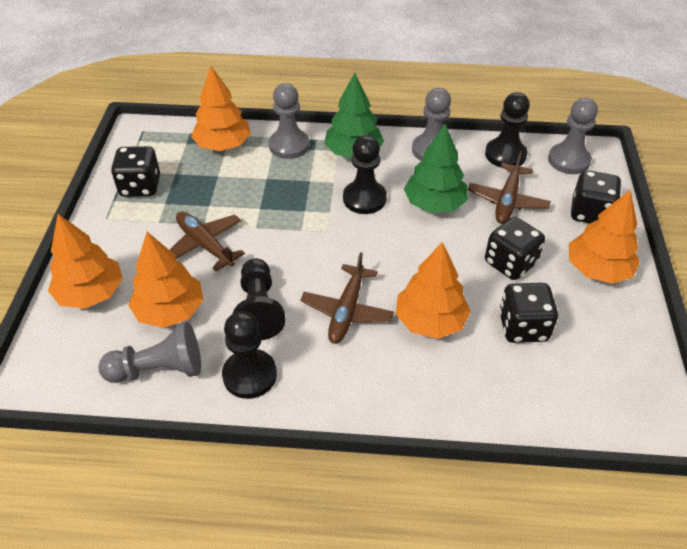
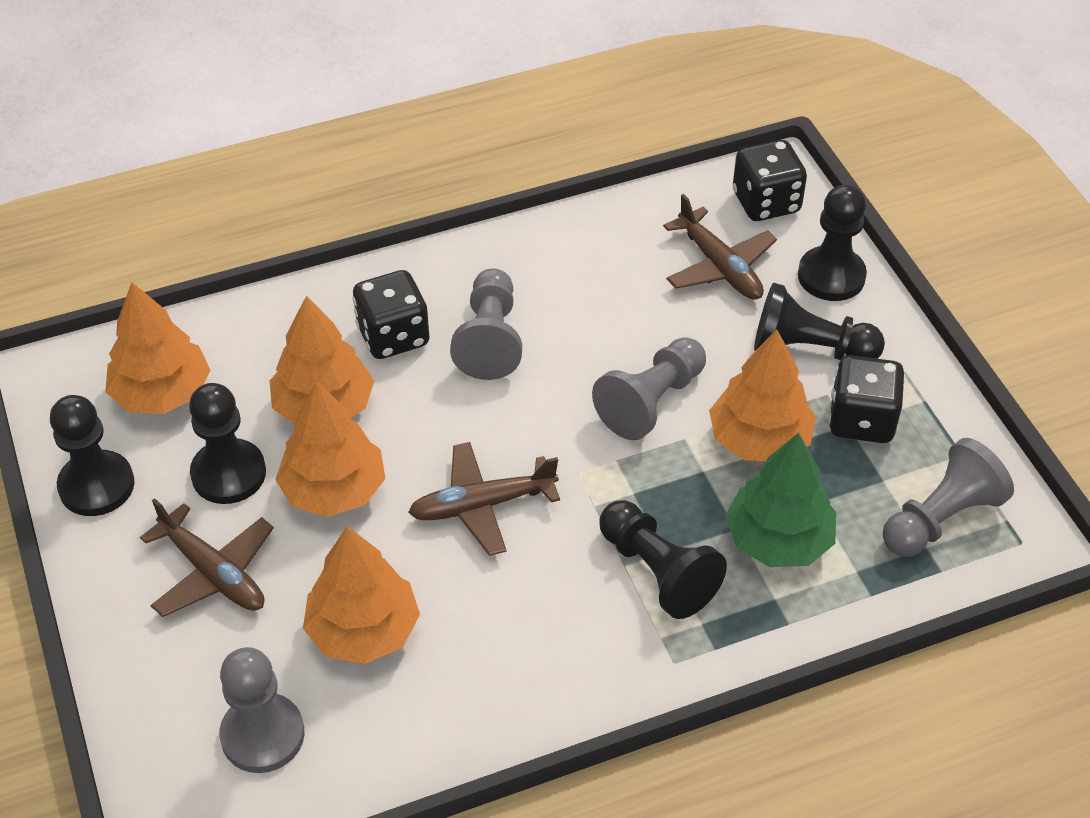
black dice: 4 -> 3
black pawn: 4 -> 5
green tree: 2 -> 1

